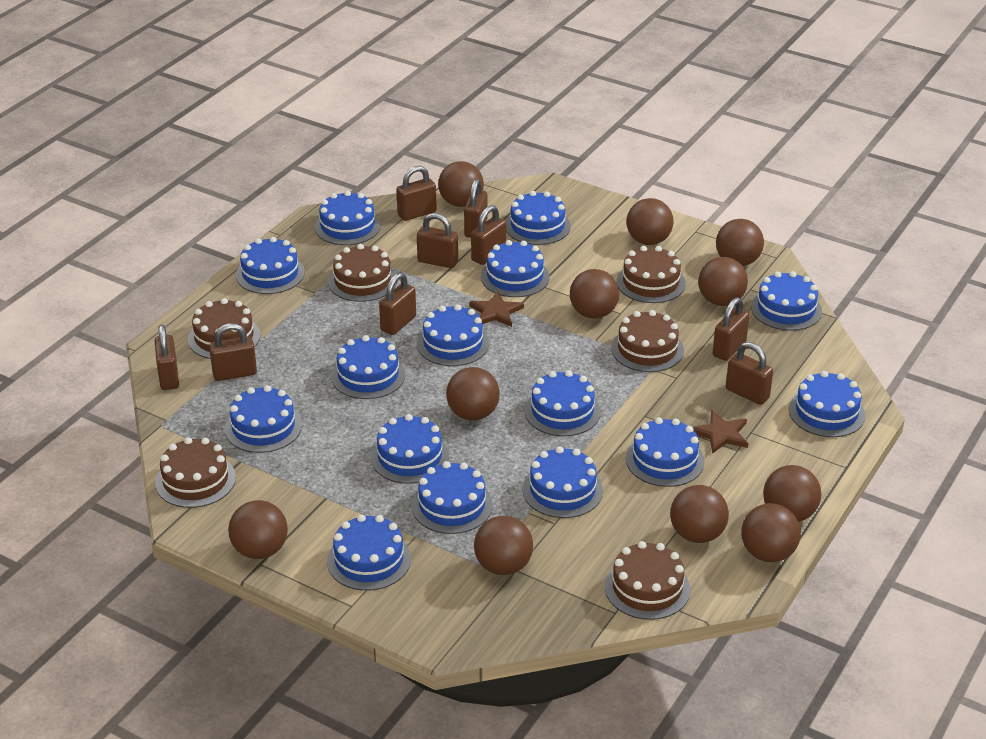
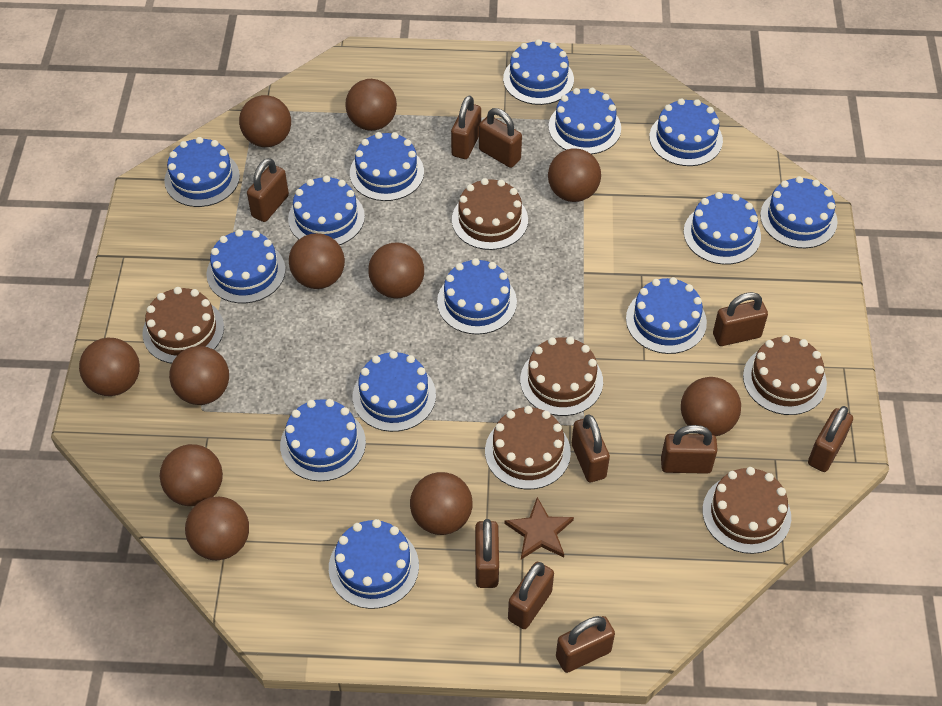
blue cake: 15 -> 14
brown padlock: 9 -> 10
brown star: 2 -> 1

